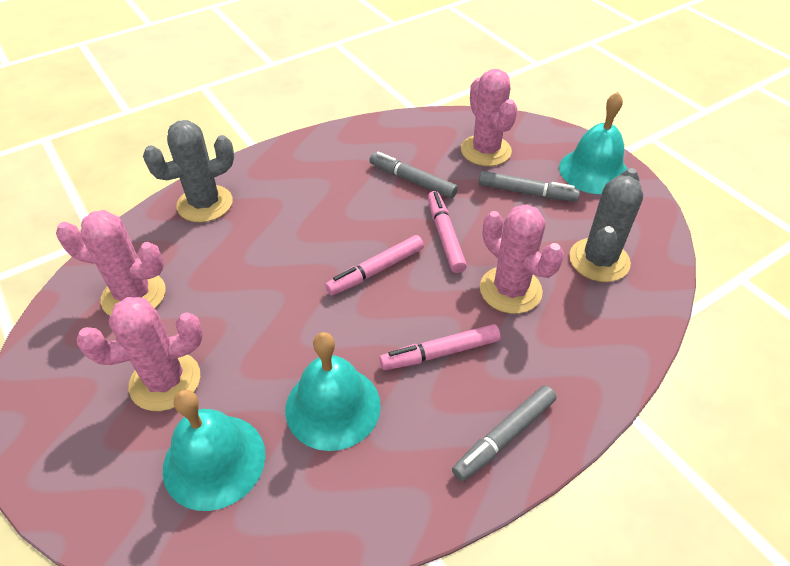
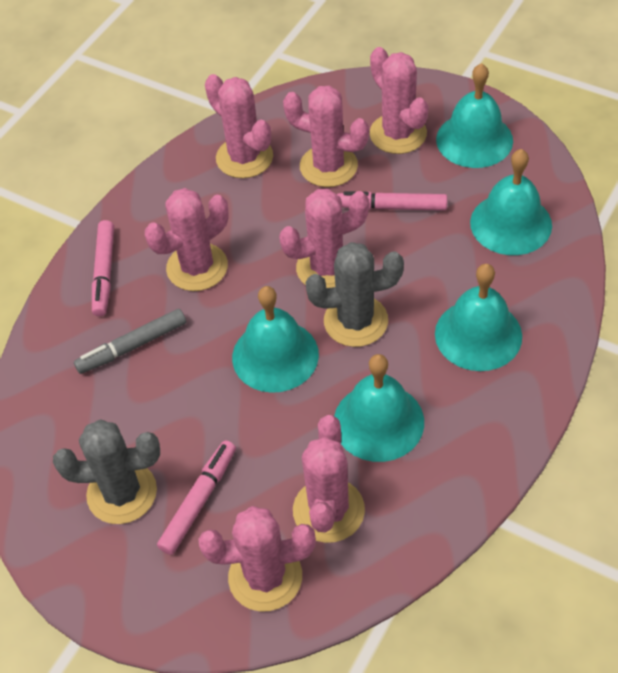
grey marker: 3 -> 1
pink cactus: 4 -> 7
turquoise bell: 3 -> 5

